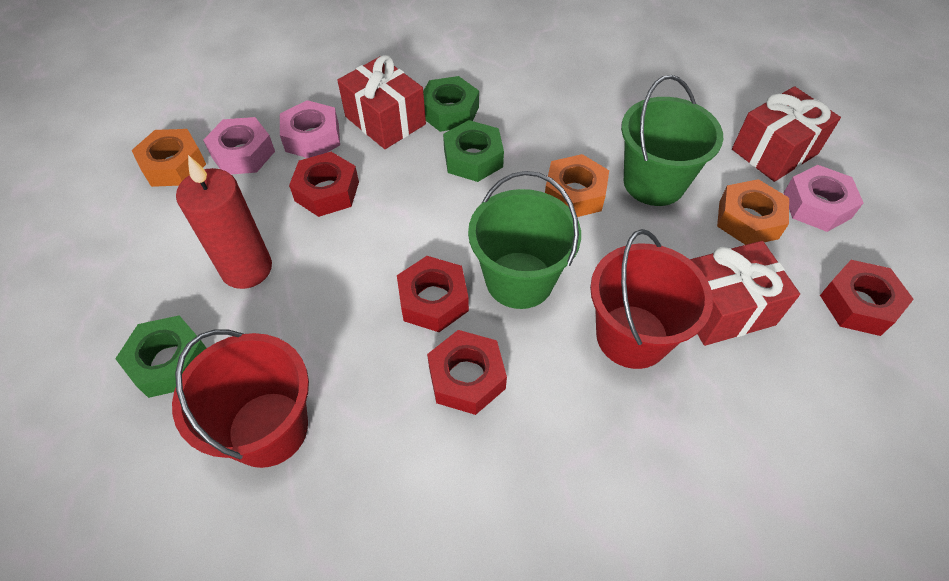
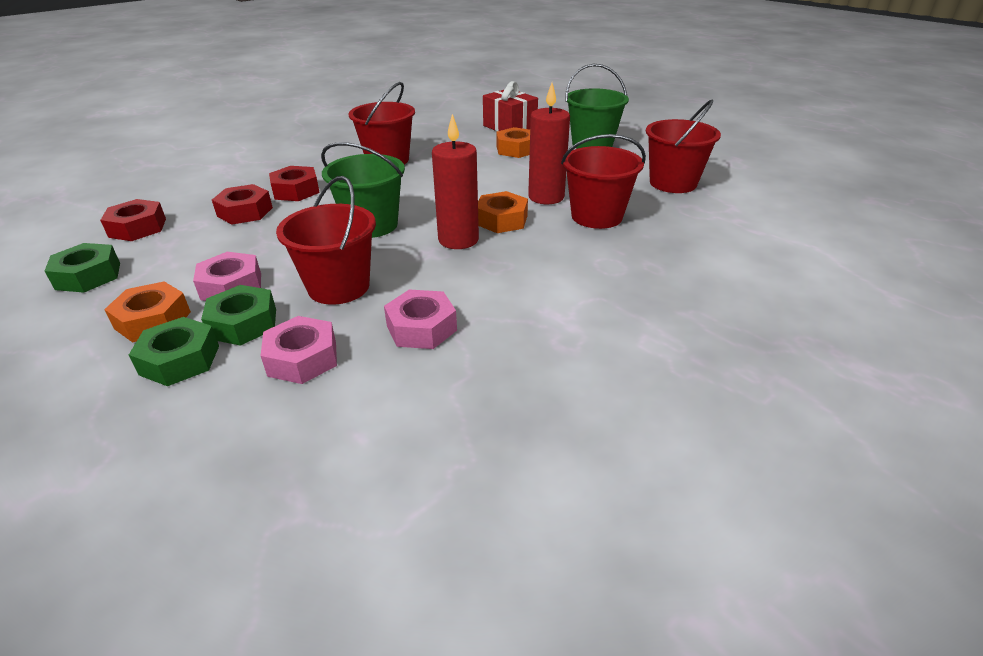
red bucket: 2 -> 4
red candle: 1 -> 2
red gift: 3 -> 1
red nut: 4 -> 3

